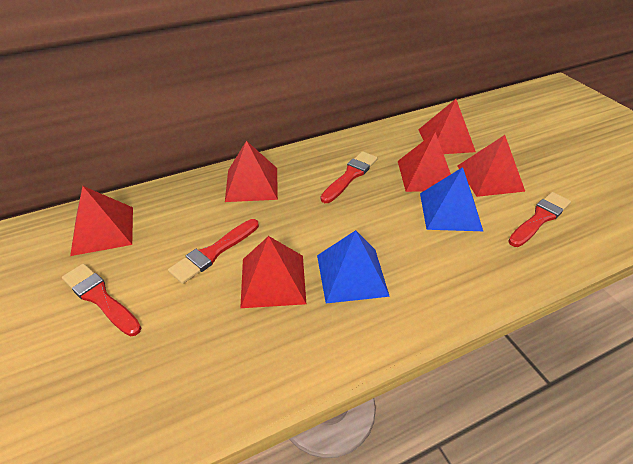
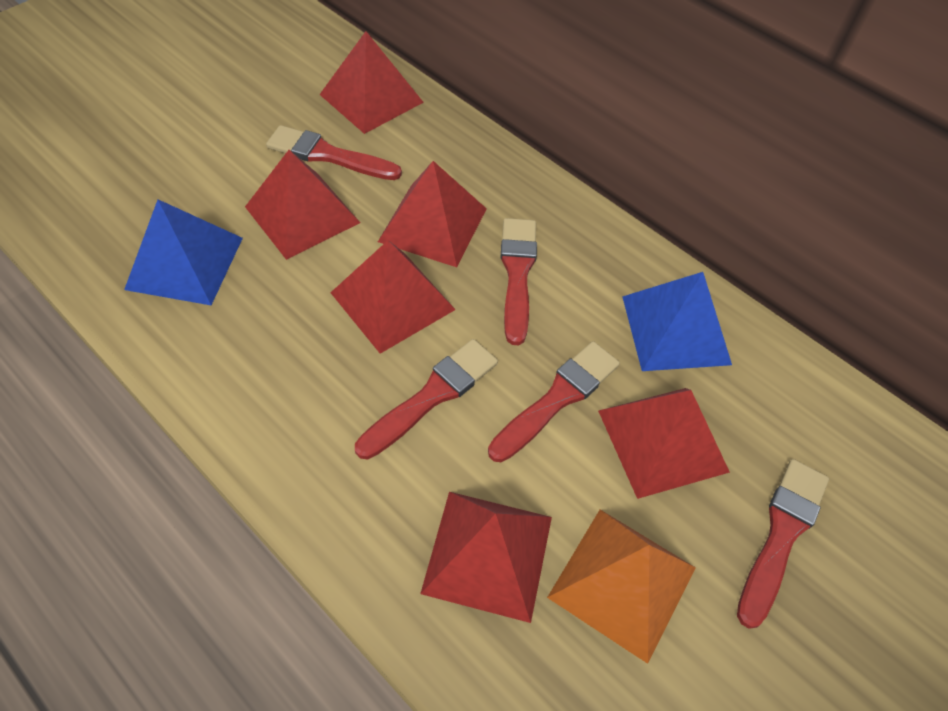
orange pyramid: 0 -> 1
red brush: 4 -> 5

